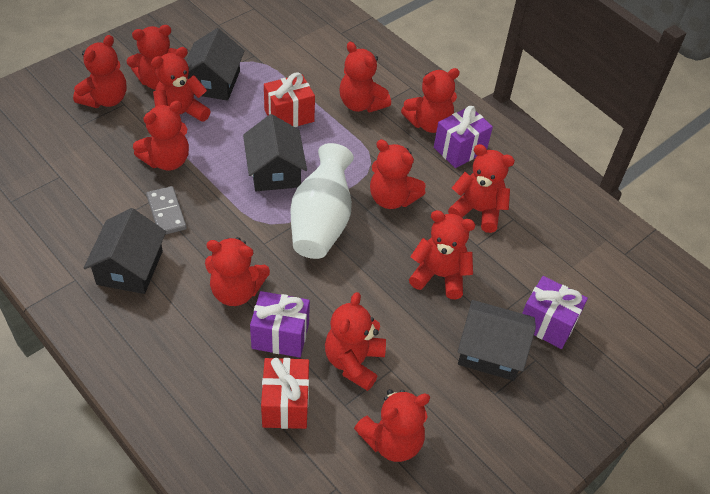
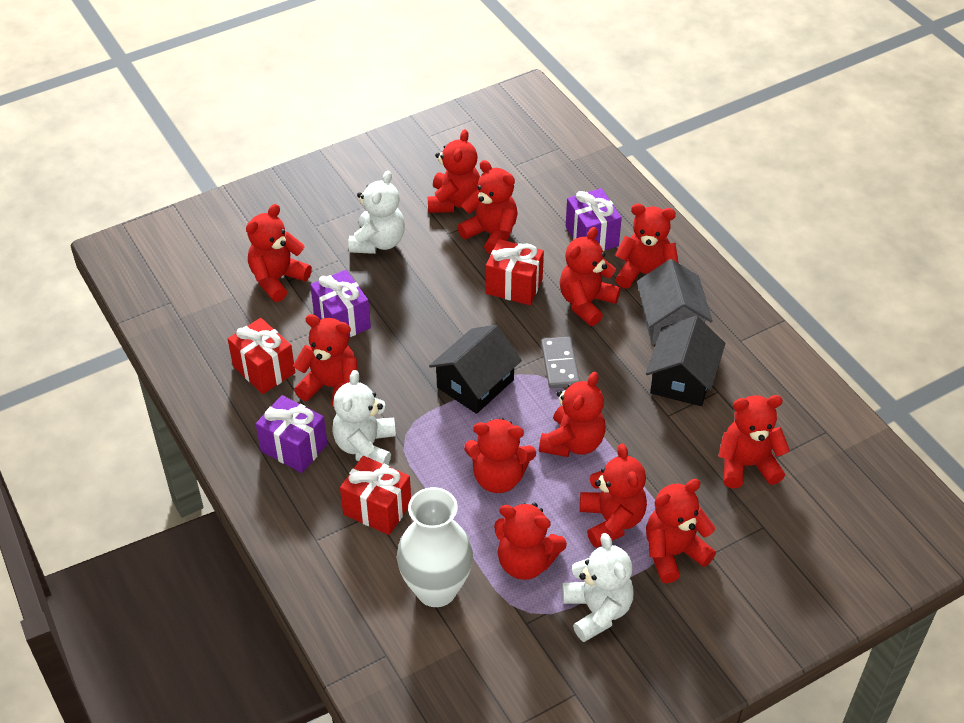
black house: 4 -> 2
grey house: 0 -> 1
red gift: 2 -> 3
white teddy bear: 0 -> 3

